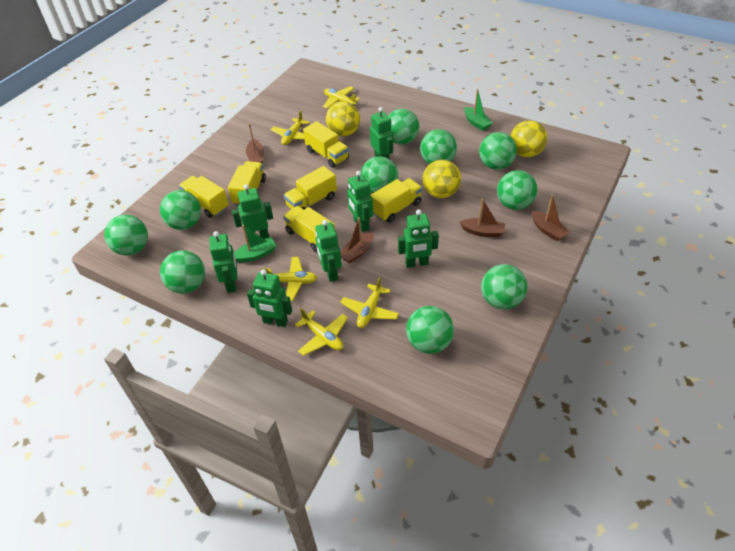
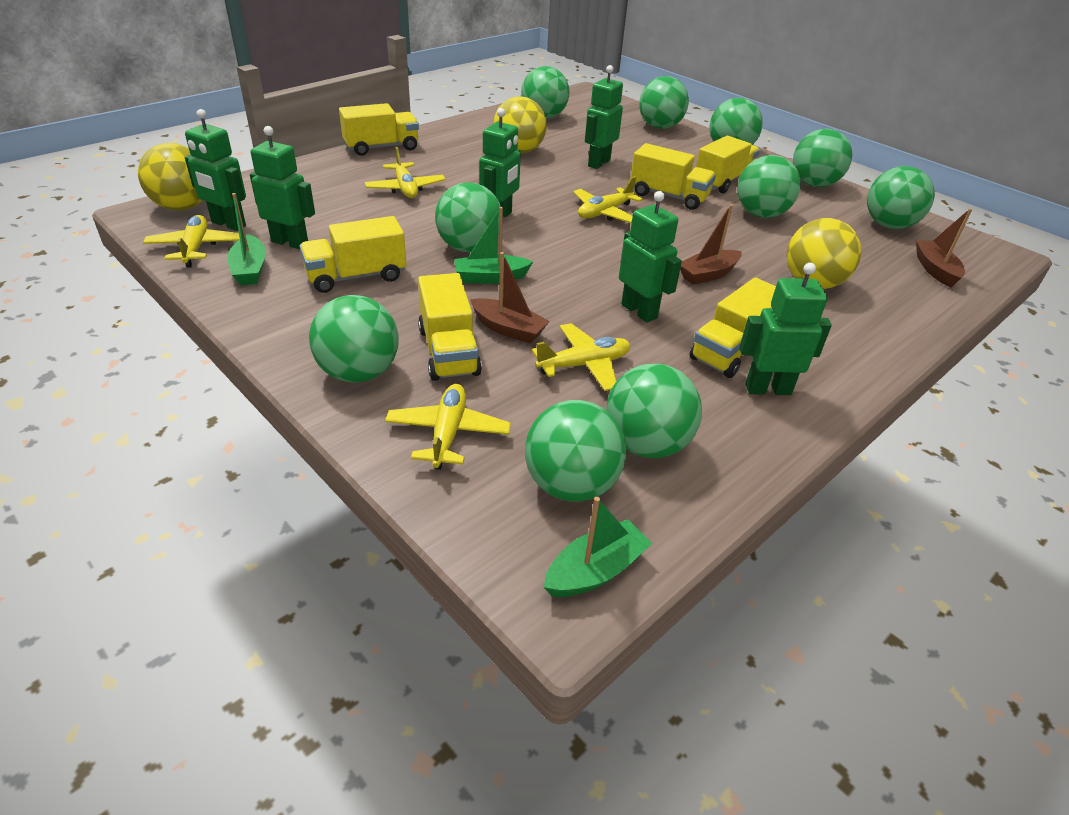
brown boat: 4 -> 3
green boat: 2 -> 3
green robot: 7 -> 6

